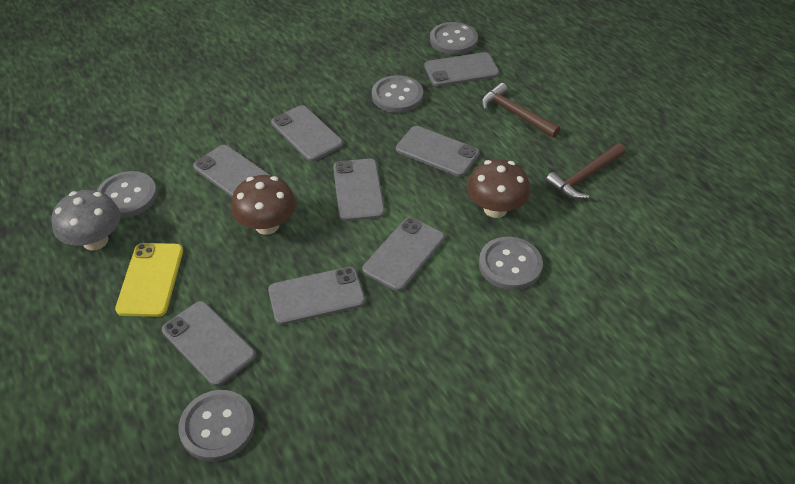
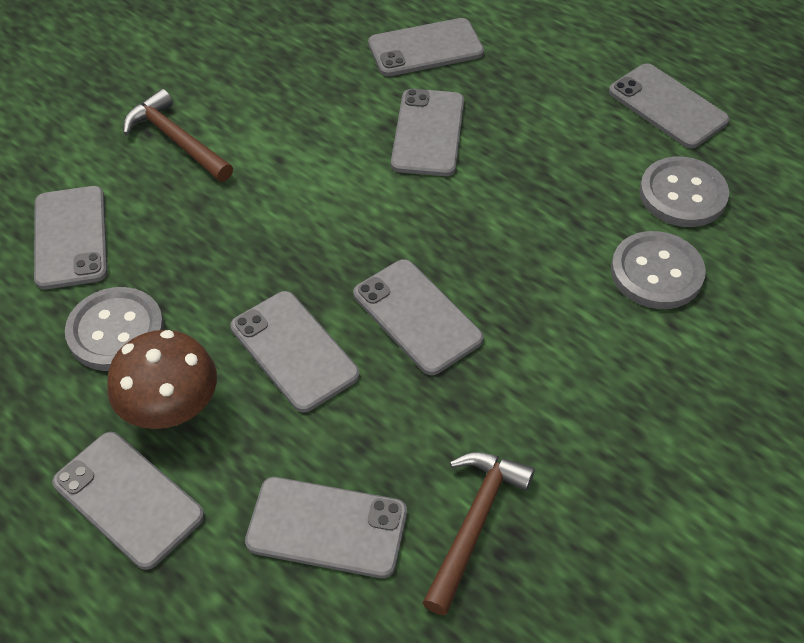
brown mushroom: 2 -> 1
grey button: 5 -> 3
grey mushroom: 1 -> 0
yellow phone: 1 -> 0

